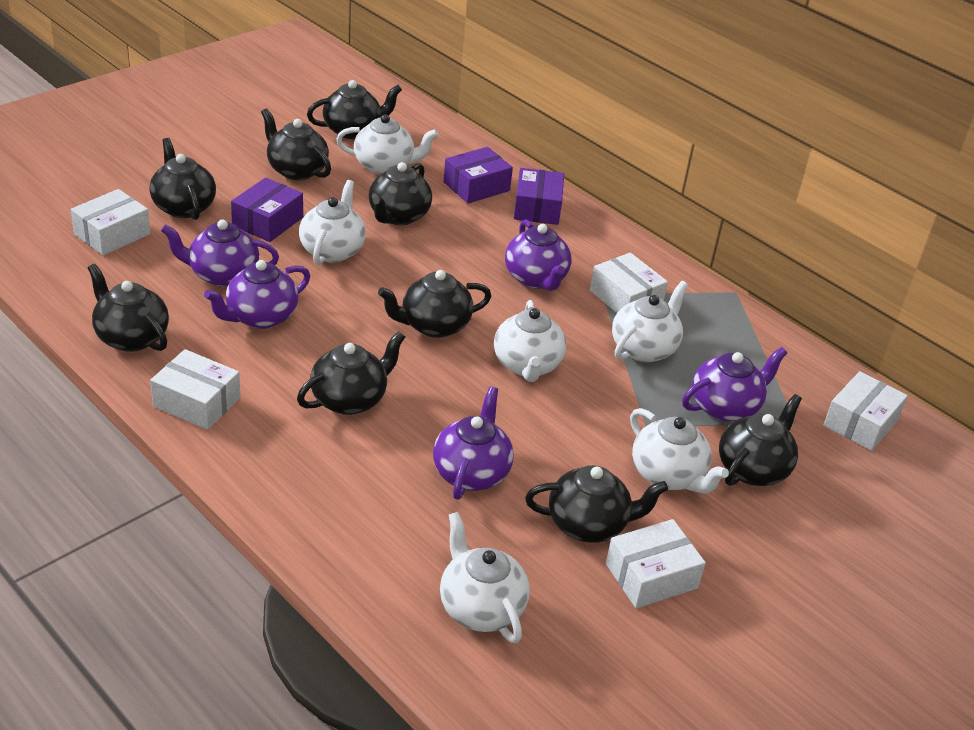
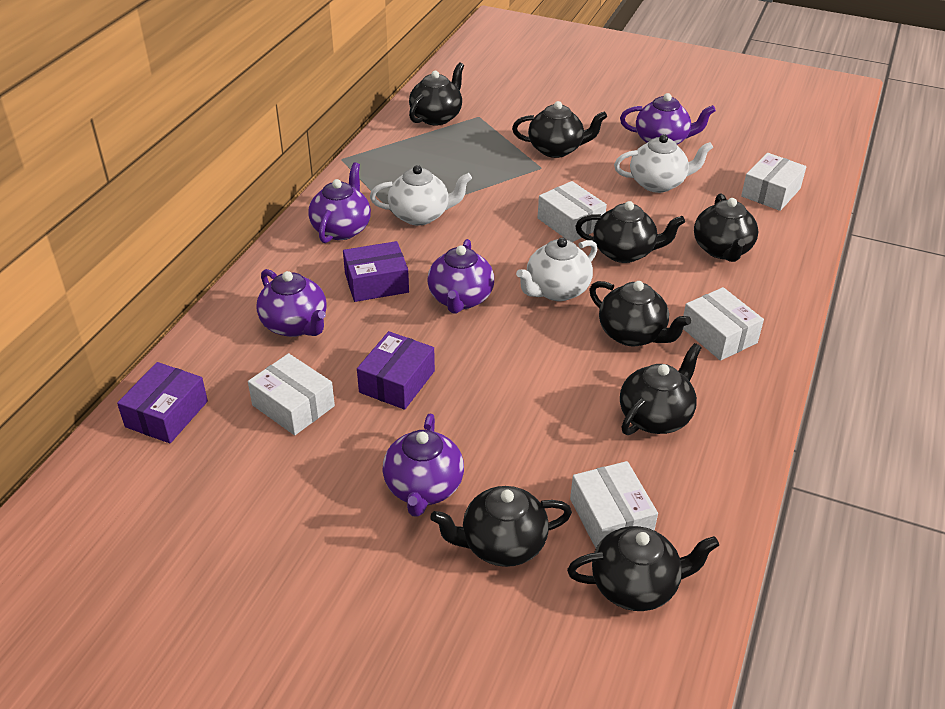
black teapot: 9 -> 8
white teapot: 6 -> 3

